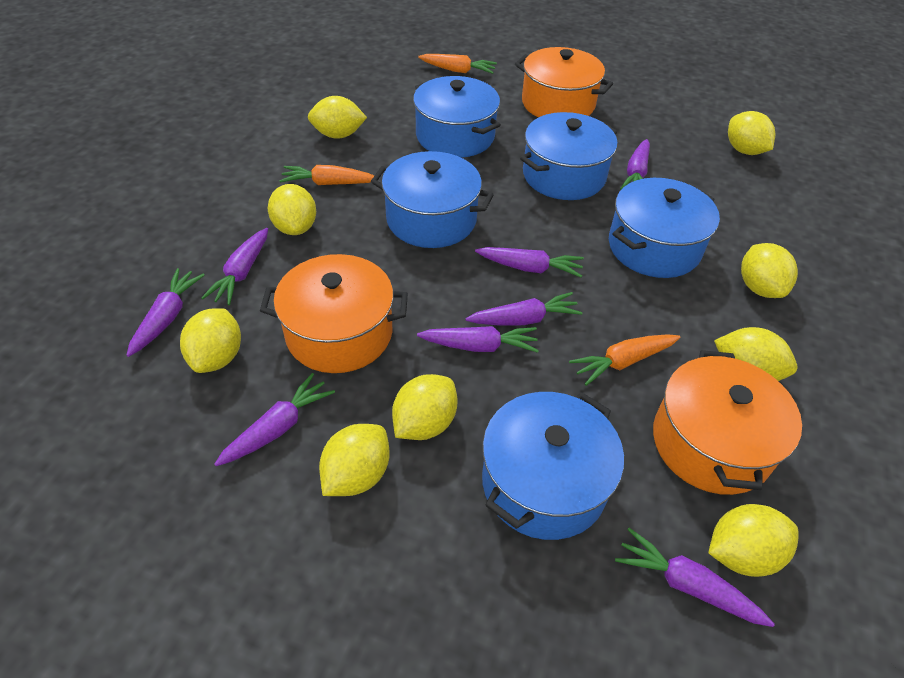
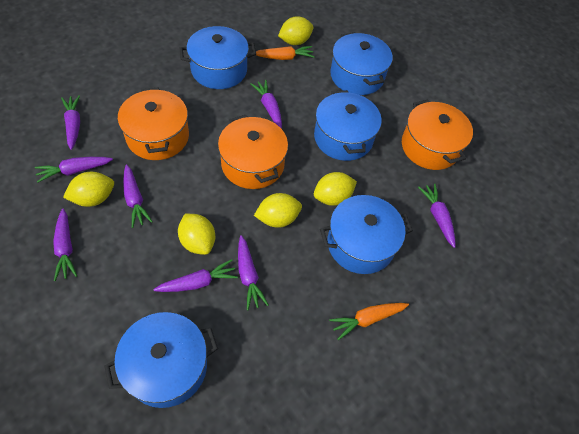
orange carrot: 3 -> 2
yellow lemon: 9 -> 5

